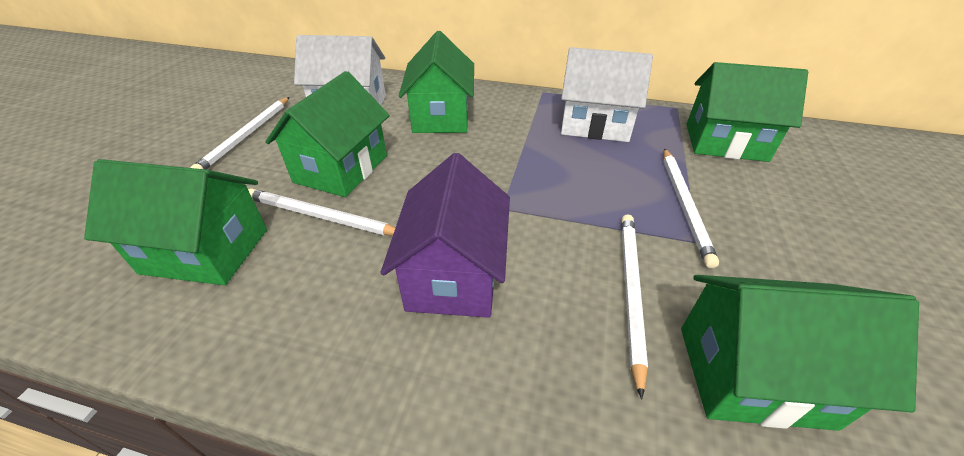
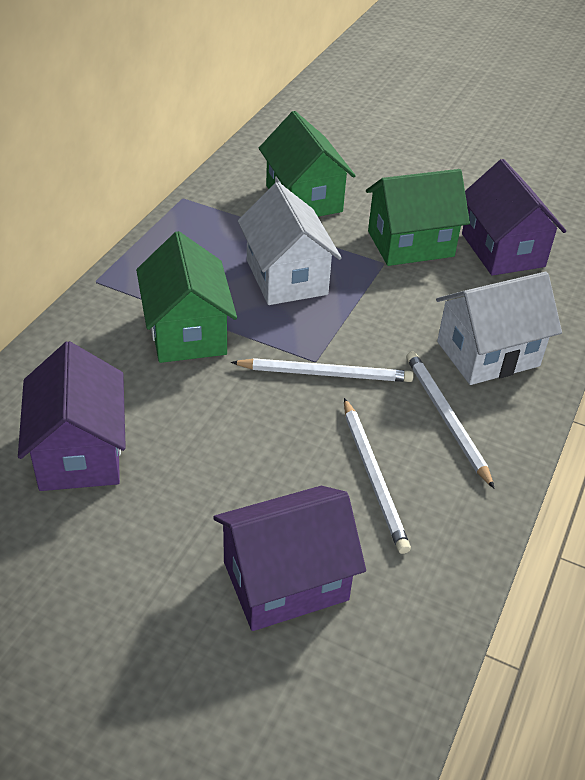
green house: 5 -> 3
purple house: 1 -> 3
white pencil: 4 -> 3

